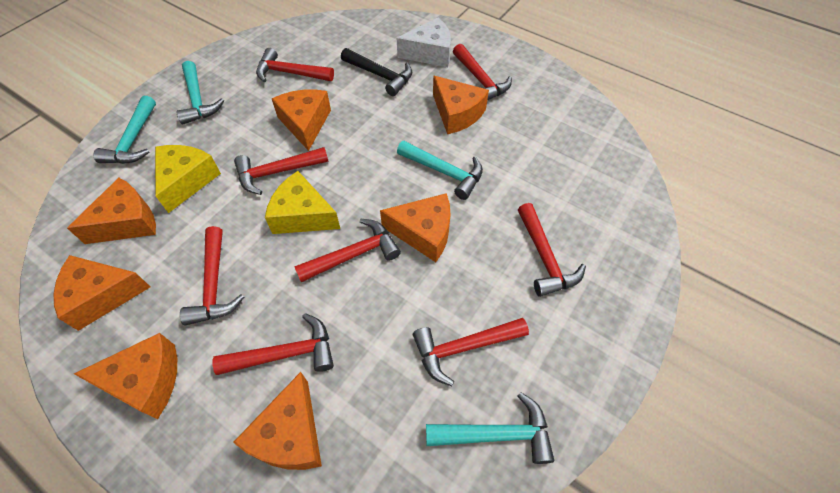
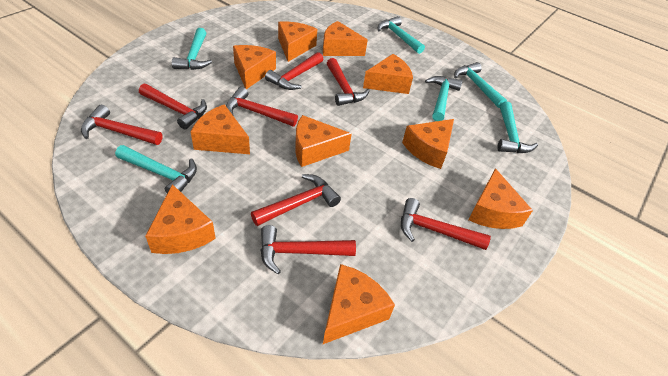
black hammer: 1 -> 0
orange cheese: 7 -> 10
turquoise hammer: 4 -> 6
white cheese: 1 -> 0
yellow cheese: 2 -> 0

